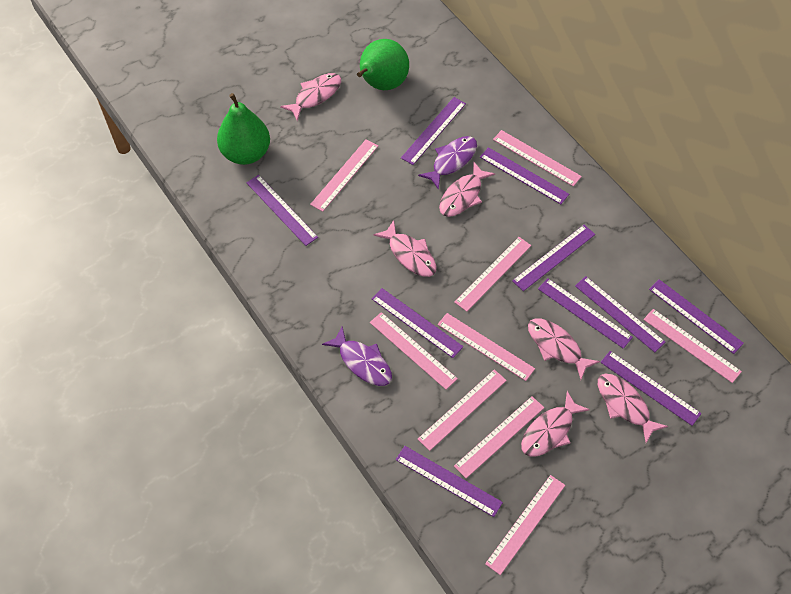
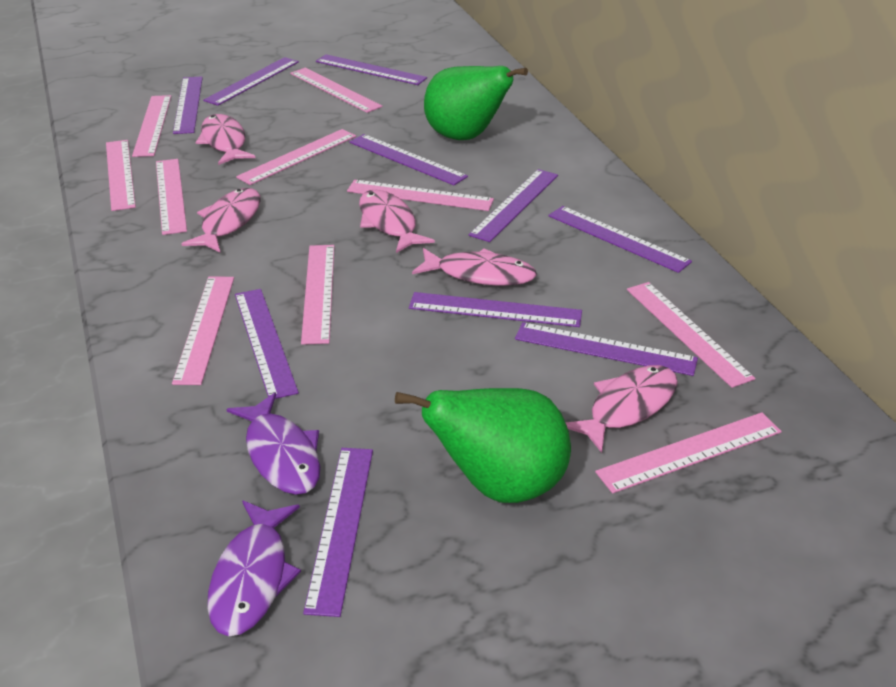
pink fish: 6 -> 5
pink ruler: 9 -> 10

